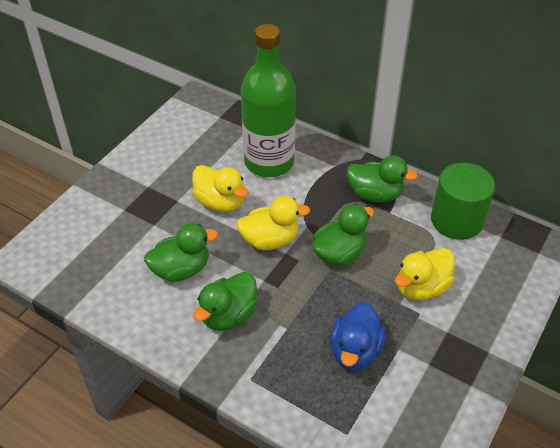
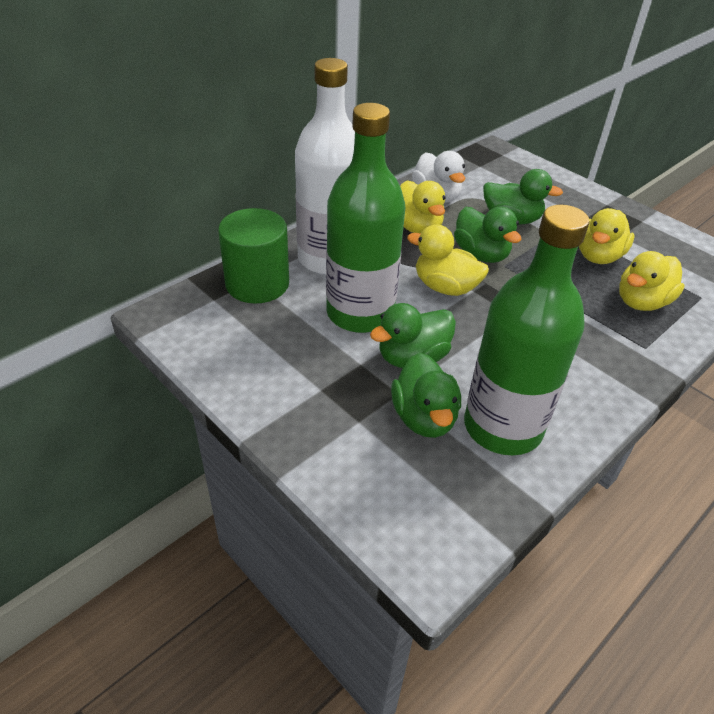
blue duck: 1 -> 0
green bottle: 1 -> 2
white bottle: 0 -> 1
white duck: 0 -> 1
yellow duck: 3 -> 4

